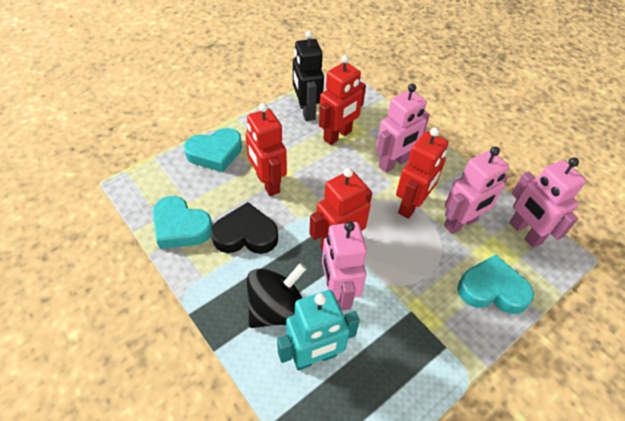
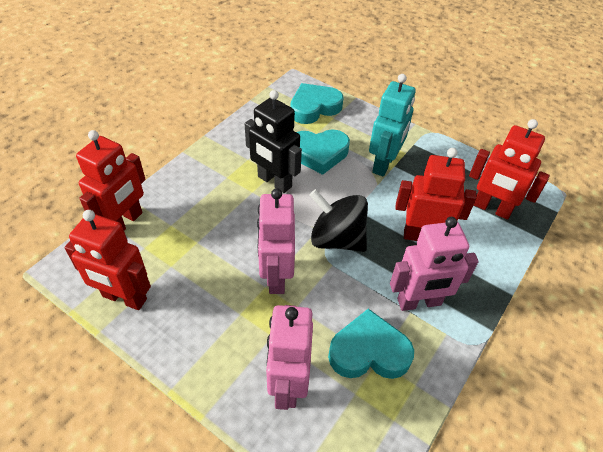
black heart: 1 -> 0
pink robot: 4 -> 3

